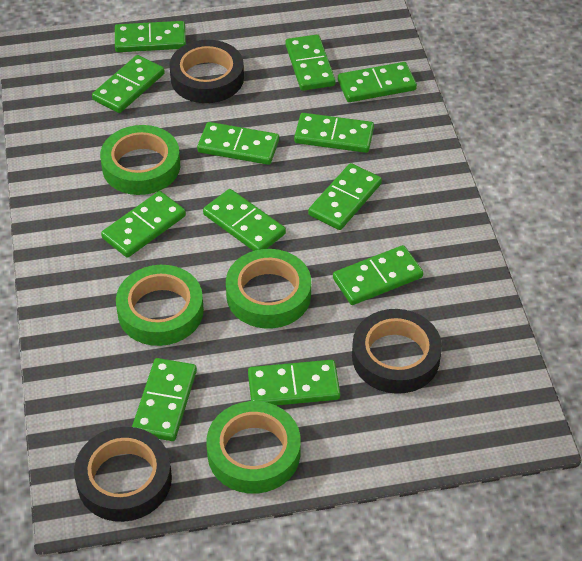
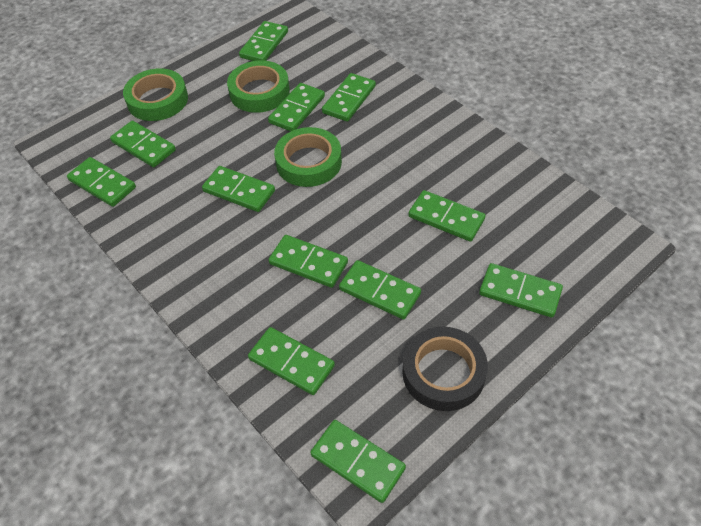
black tape: 3 -> 1
green tape: 4 -> 3

